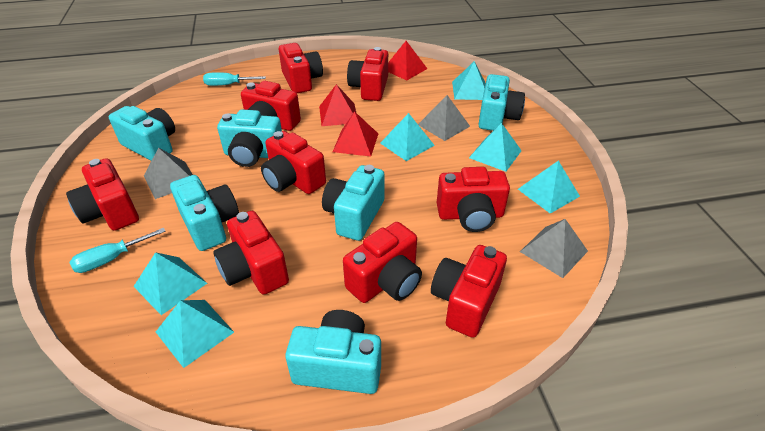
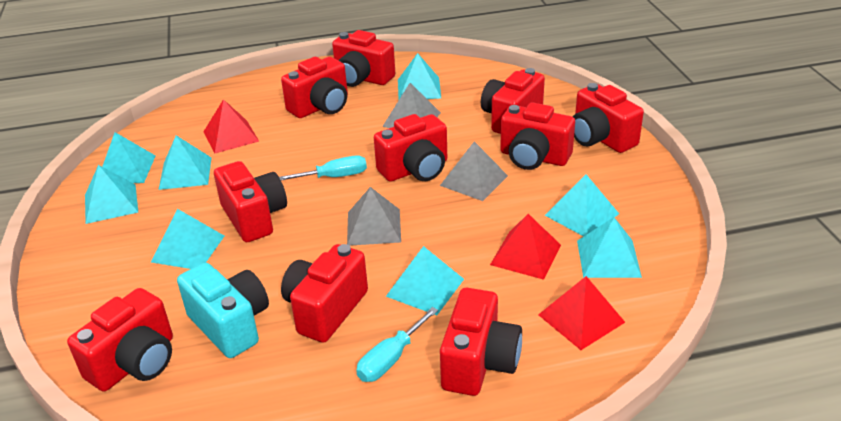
red camera: 9 -> 10
turquoise camera: 6 -> 1
turquoise pyramid: 6 -> 8

